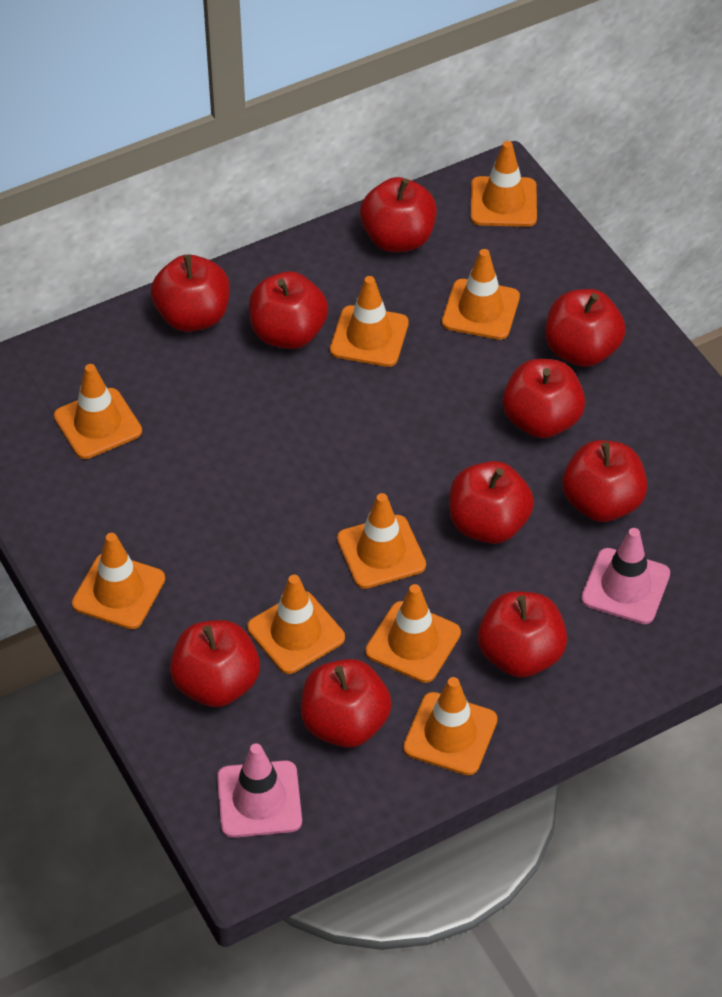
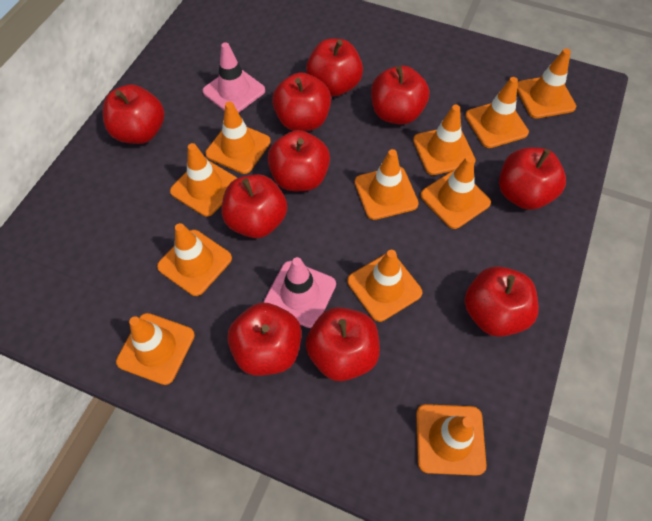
orange traffic cone: 9 -> 11

